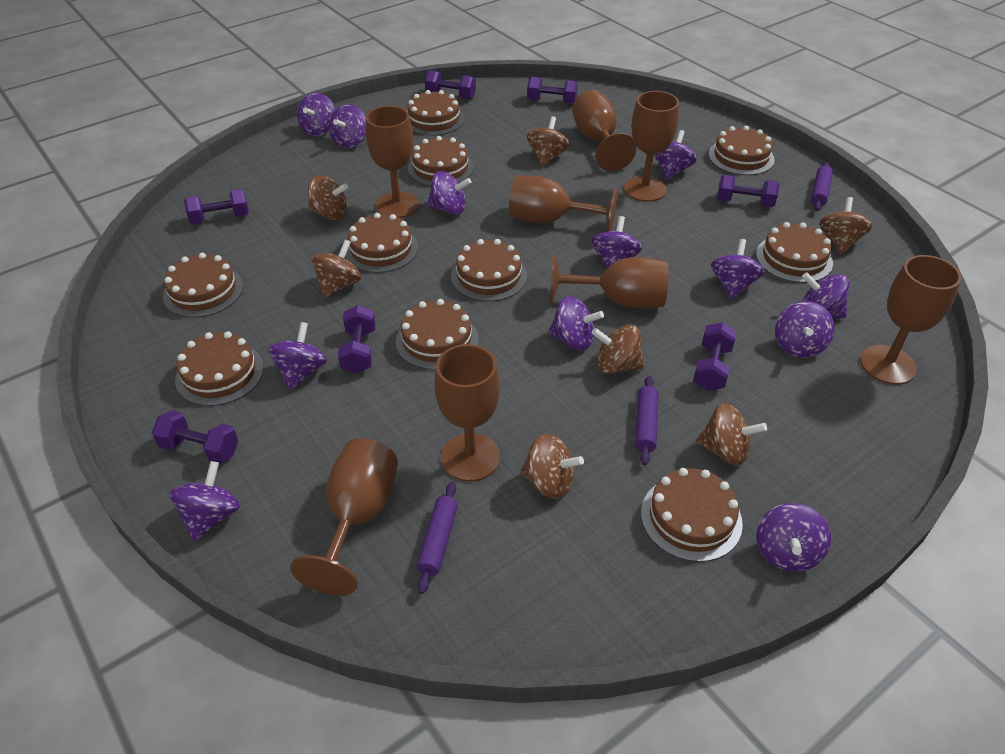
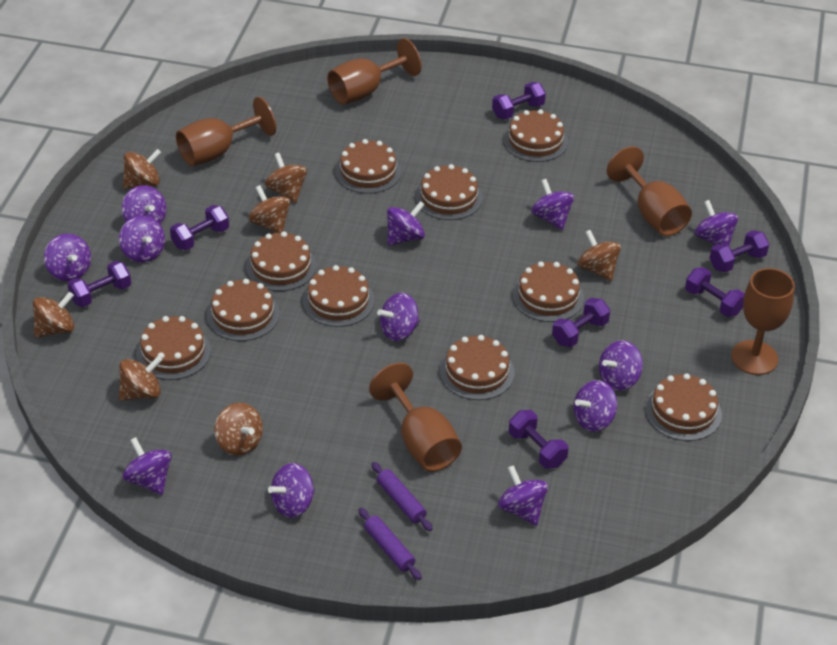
brown goblet: 8 -> 5
purple rolling pin: 3 -> 2

